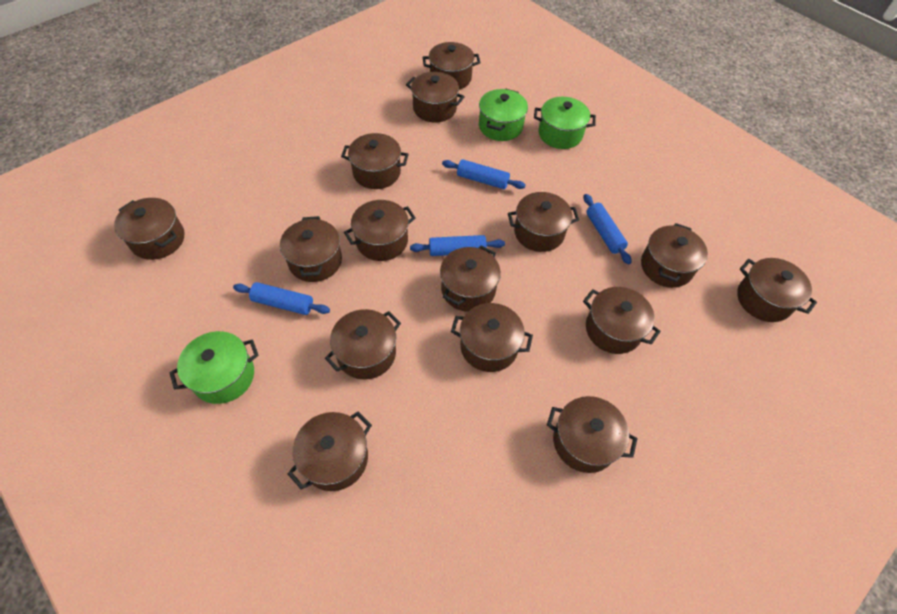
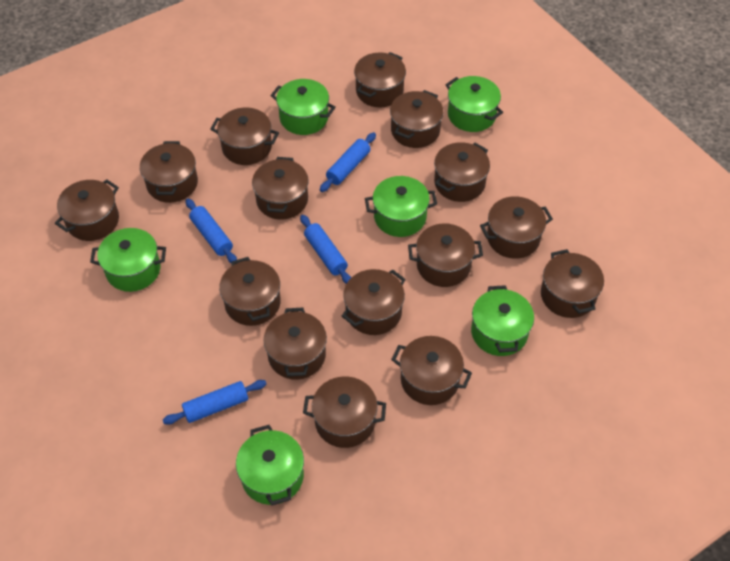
green pot: 3 -> 6

